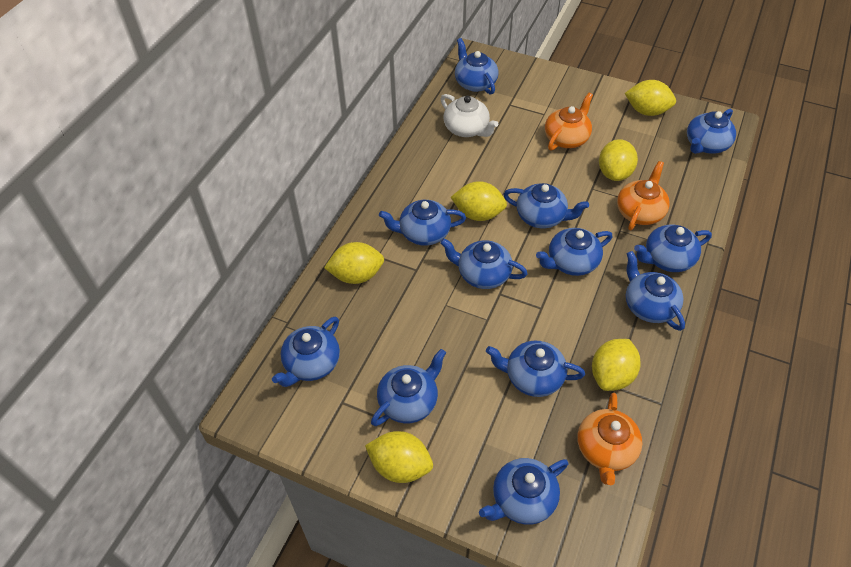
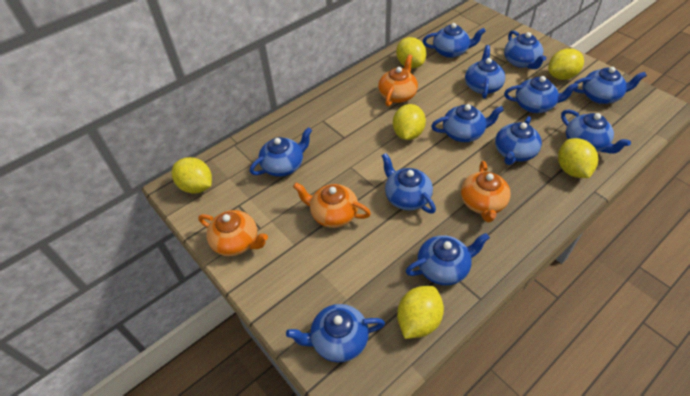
orange teapot: 3 -> 4
white teapot: 1 -> 0

